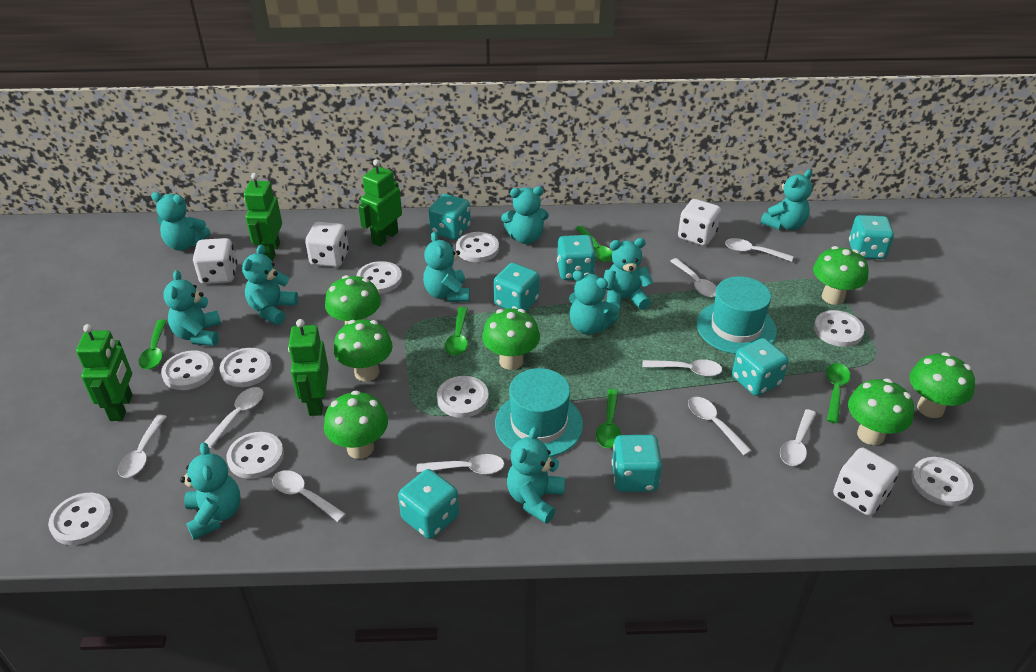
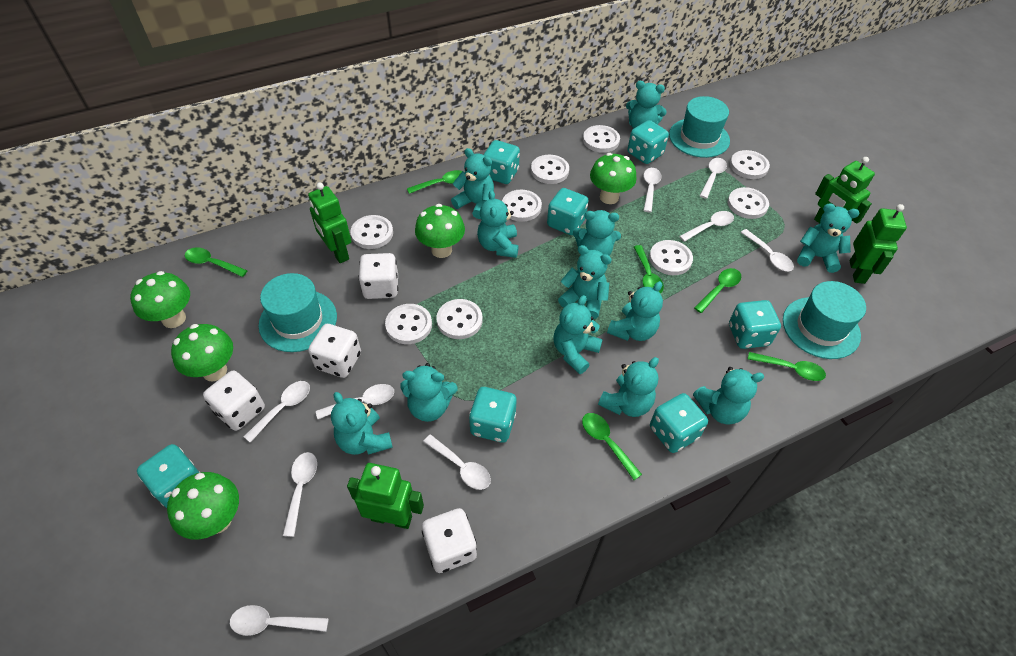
green mushroom: 7 -> 5
green spoon: 5 -> 6
turquoise hat: 2 -> 3
turquoise teddy bear: 10 -> 12

